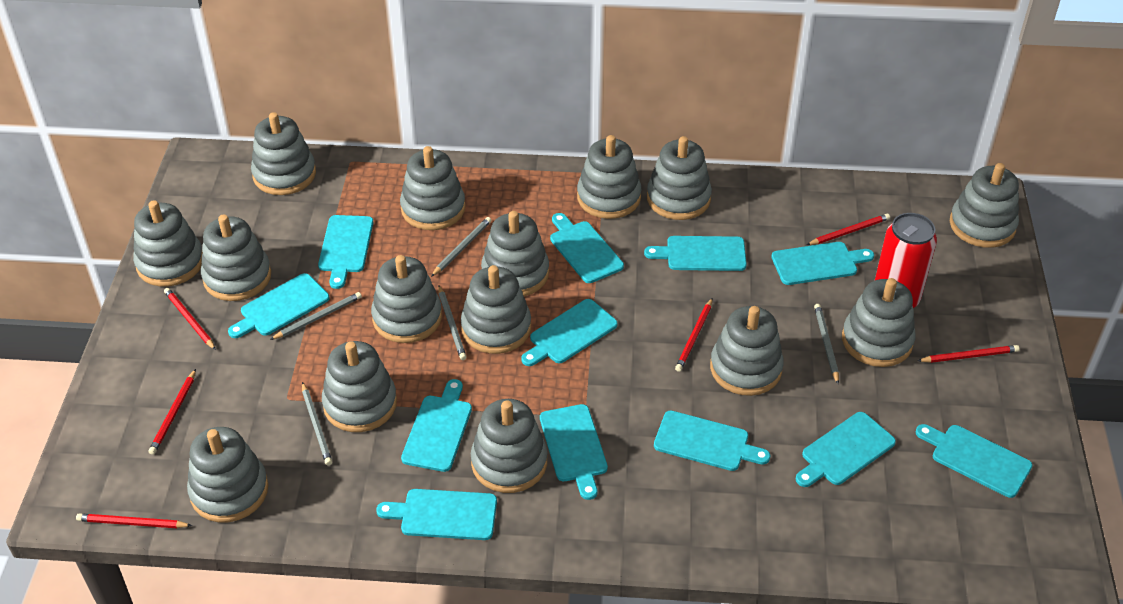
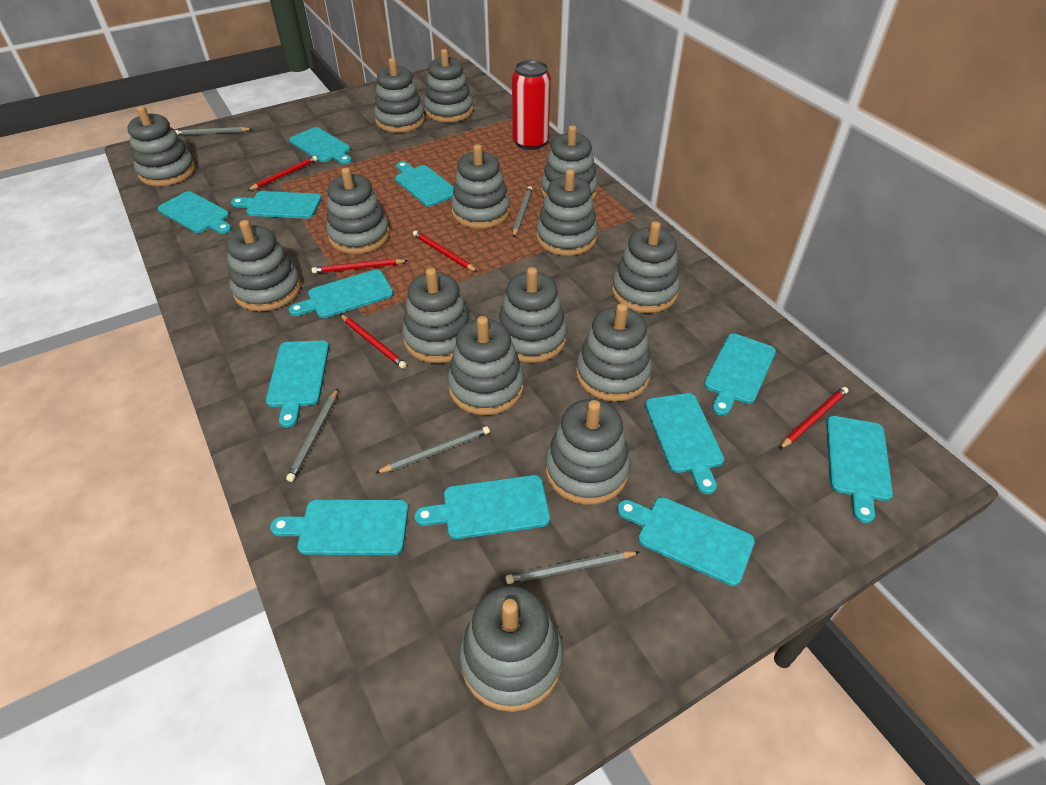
red pencil: 6 -> 5

